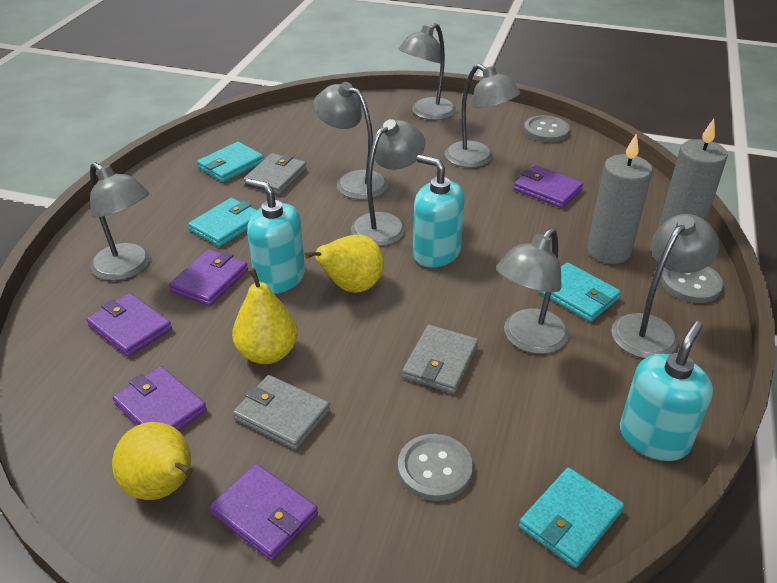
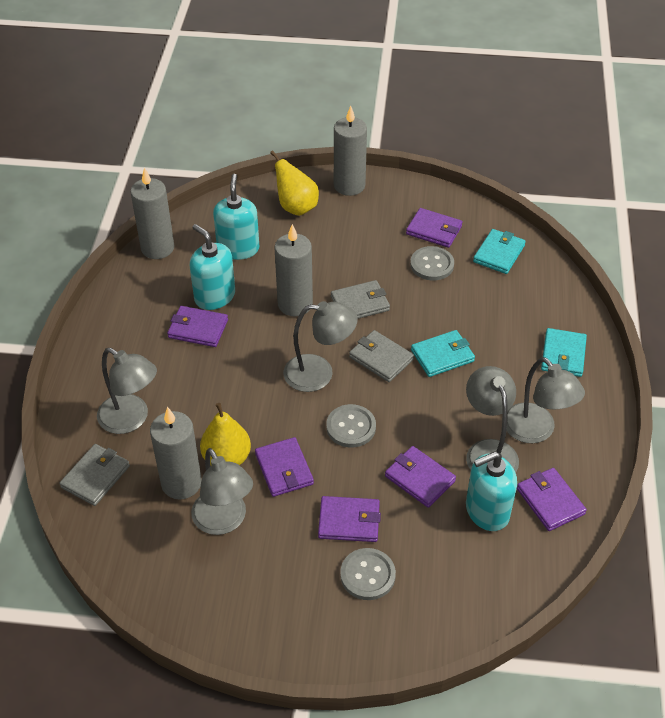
grey candle: 2 -> 4
grey lamp: 7 -> 5
purple wallet: 5 -> 6
turquoise wallet: 4 -> 3
yellow pear: 3 -> 2

